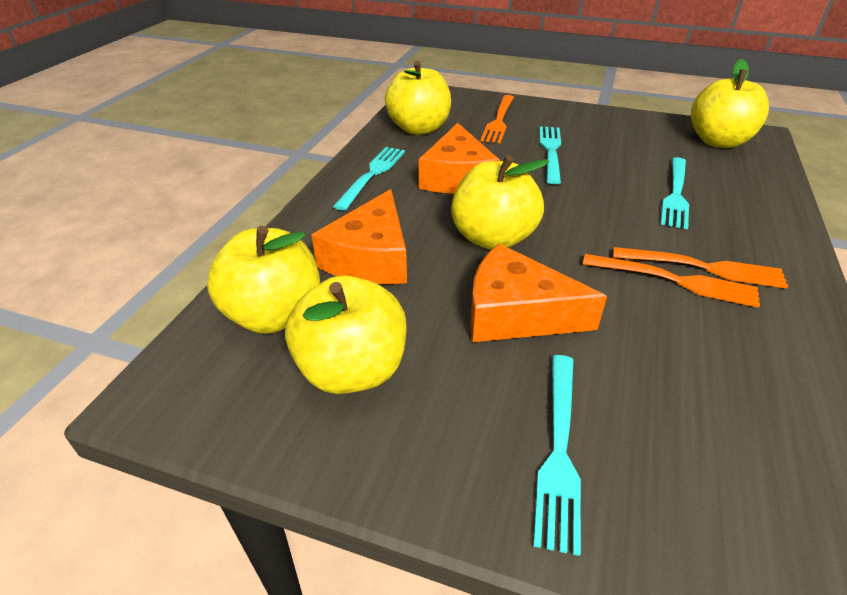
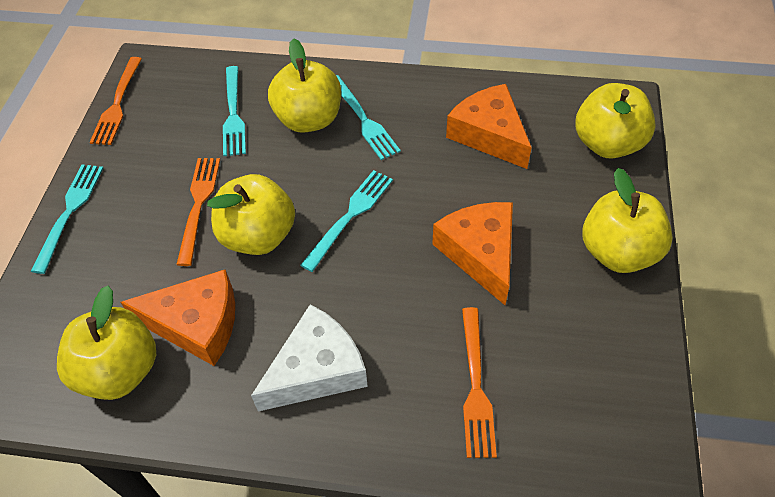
white cheese: 0 -> 1

